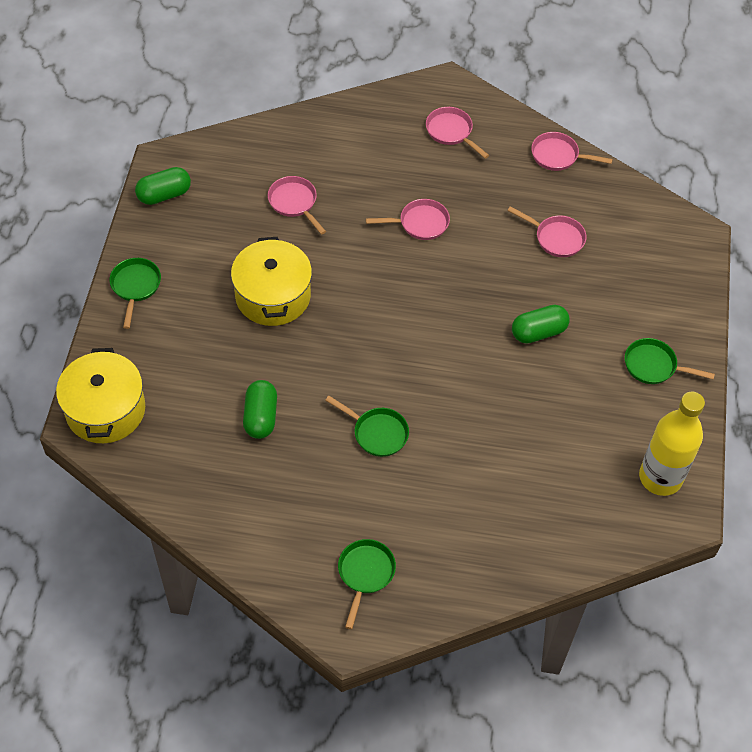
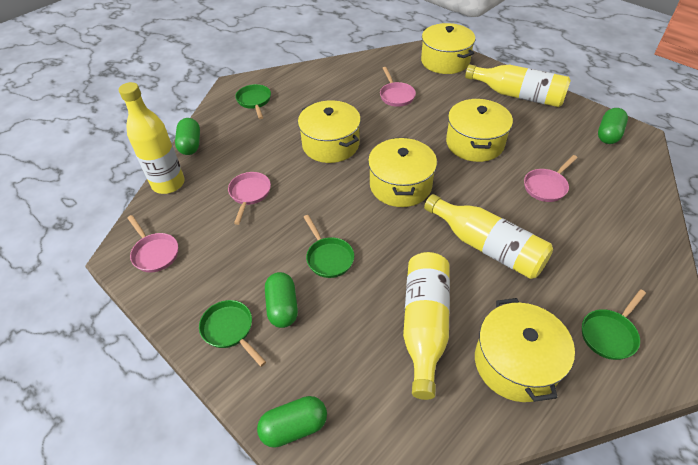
green capsule: 3 -> 4
pink pan: 5 -> 4
yellow bottle: 1 -> 4
yellow pot: 2 -> 5

